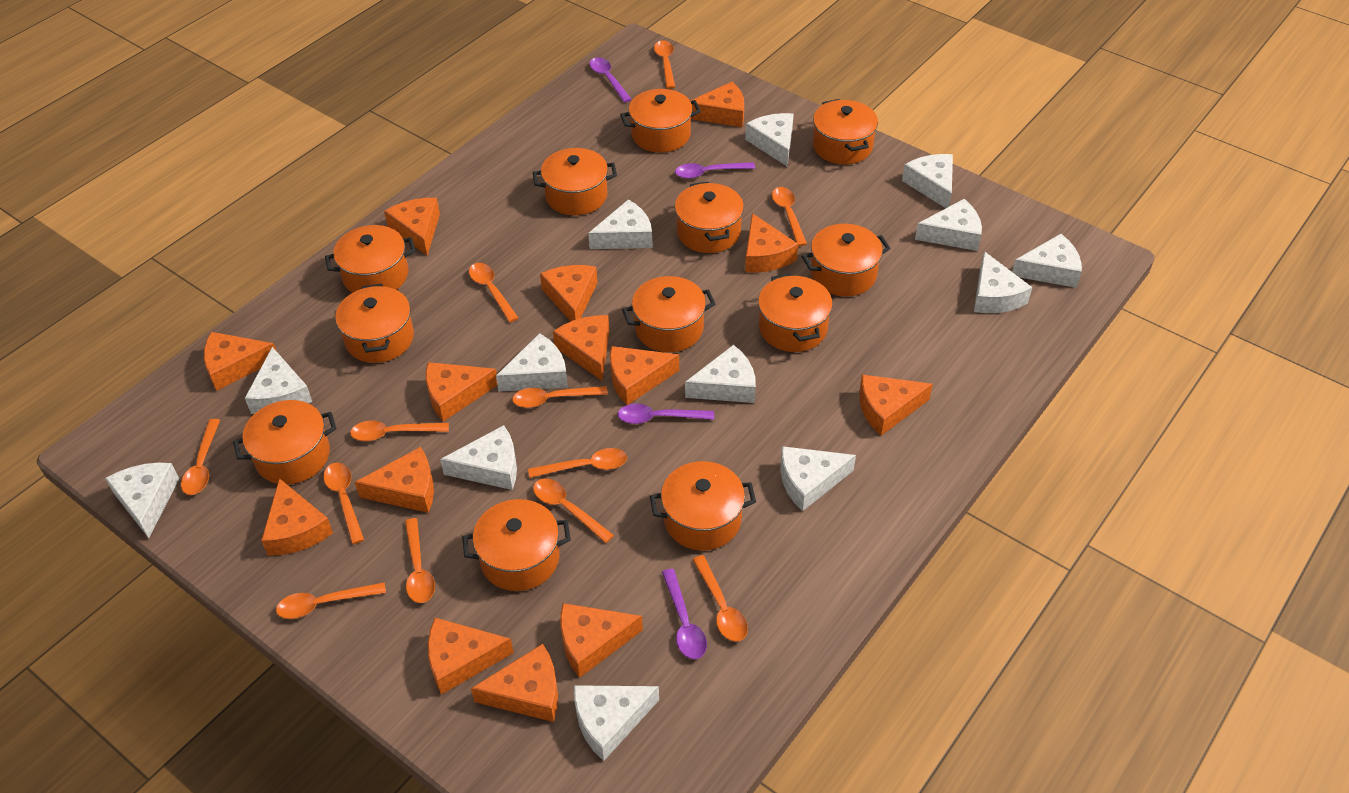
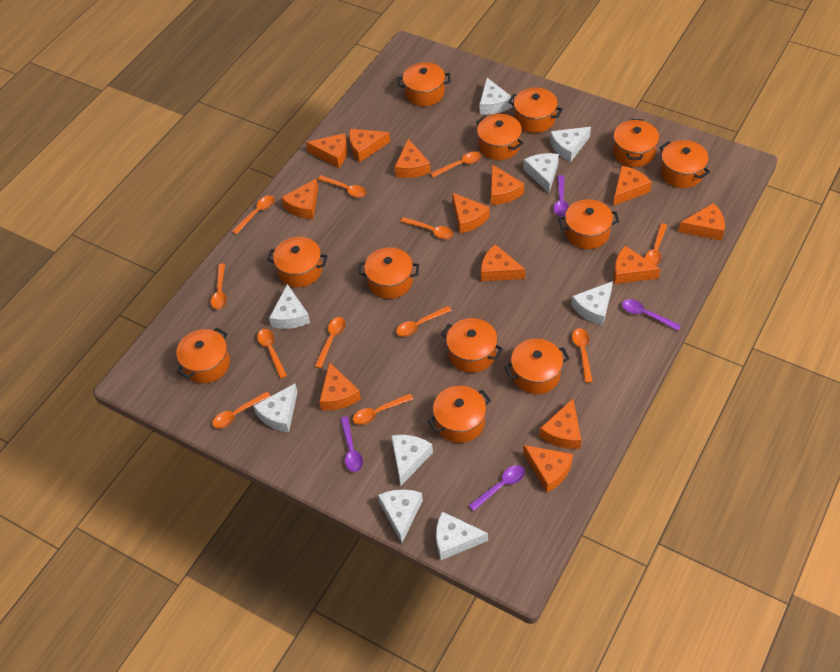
orange cheese: 14 -> 13
white cheese: 13 -> 9

